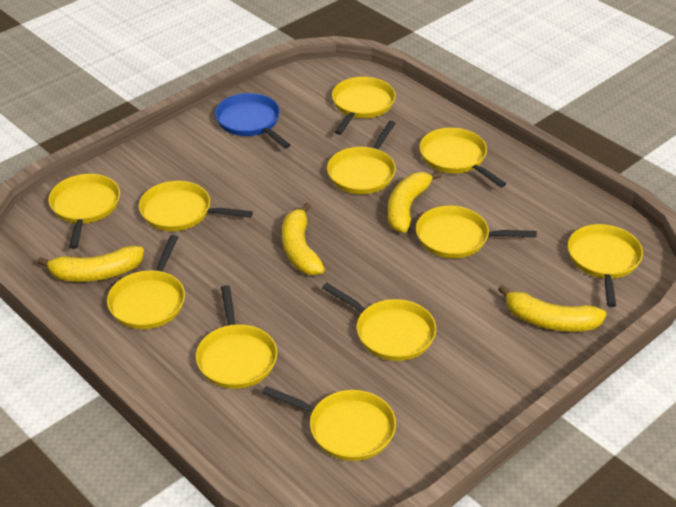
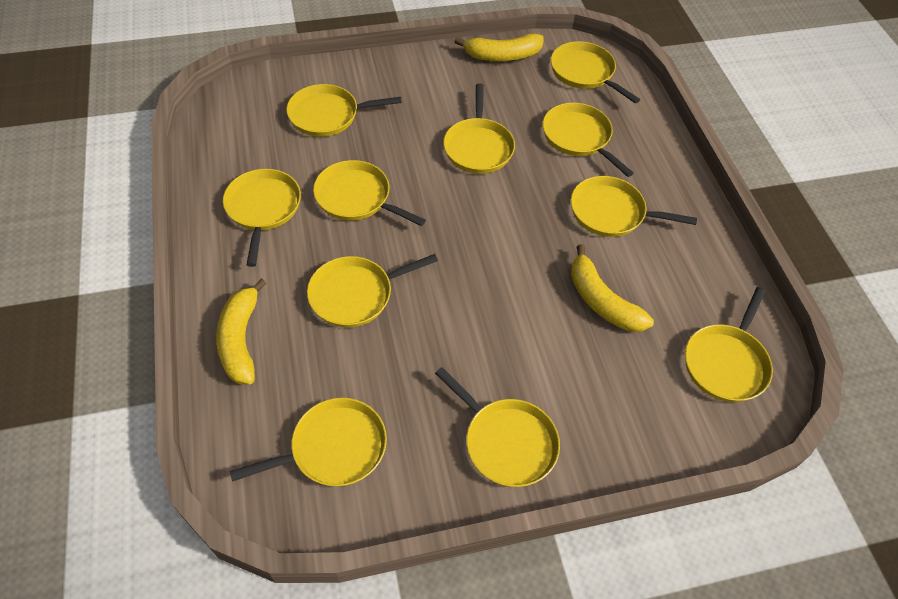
blue pan: 1 -> 0
yellow banana: 4 -> 3

